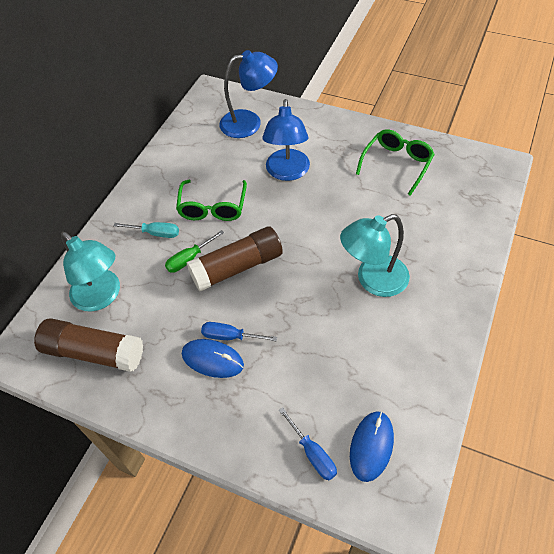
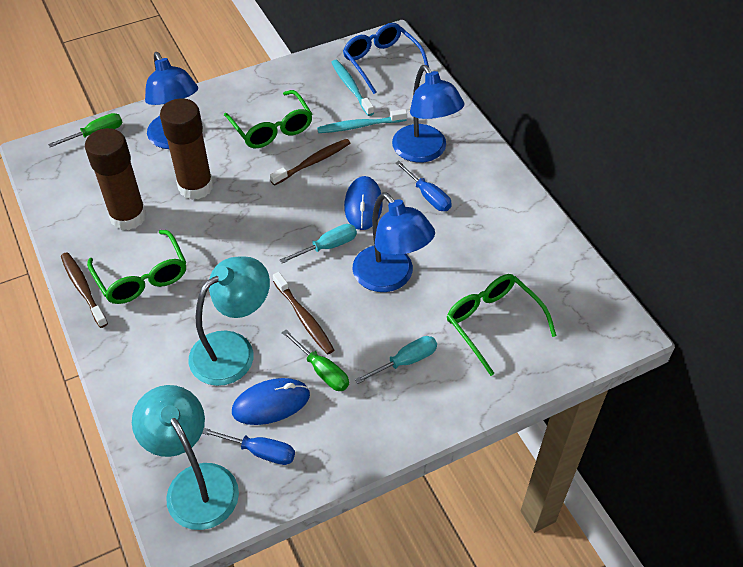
blue glasses: 0 -> 1
blue lamp: 2 -> 3
brown toothbrush: 0 -> 3
green glasses: 2 -> 3
green screwdriver: 1 -> 2
turquoise screwdriver: 1 -> 2
turquoise toothbrush: 0 -> 2

